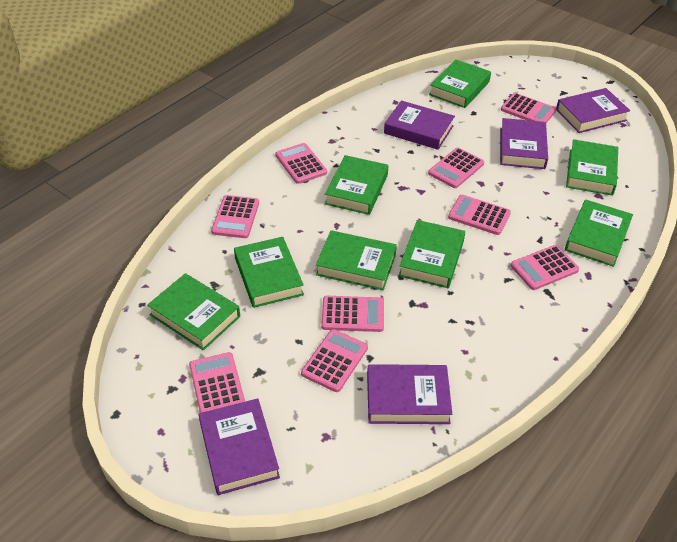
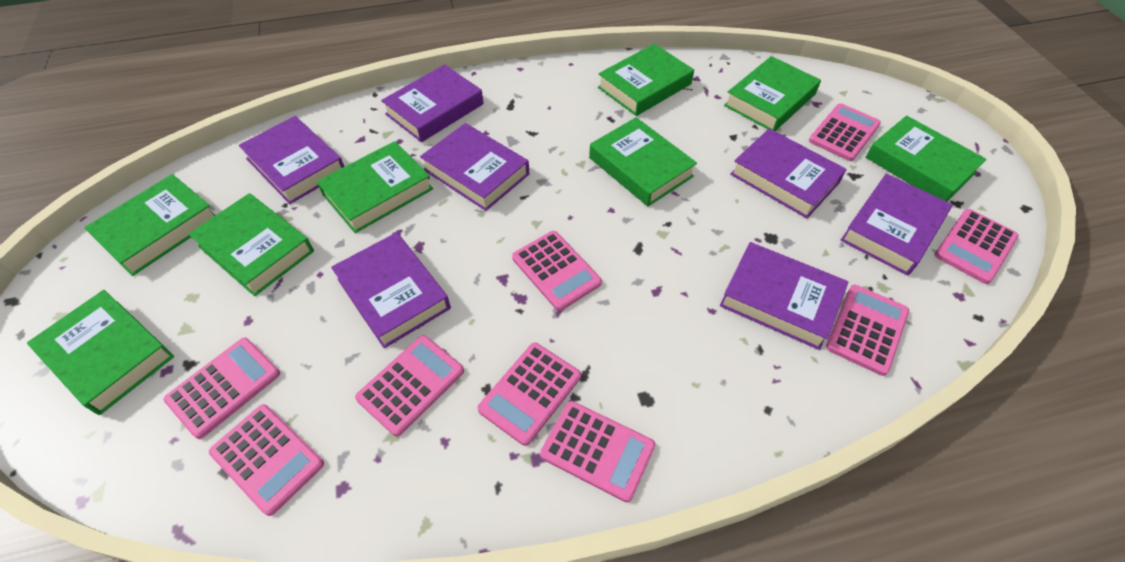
purple book: 5 -> 7

